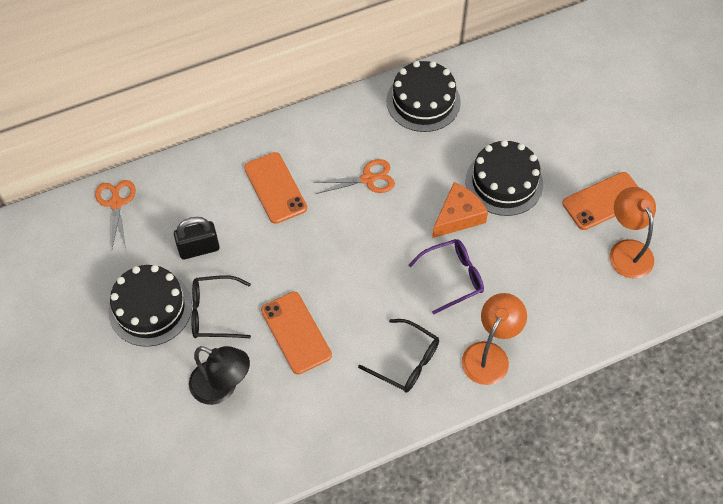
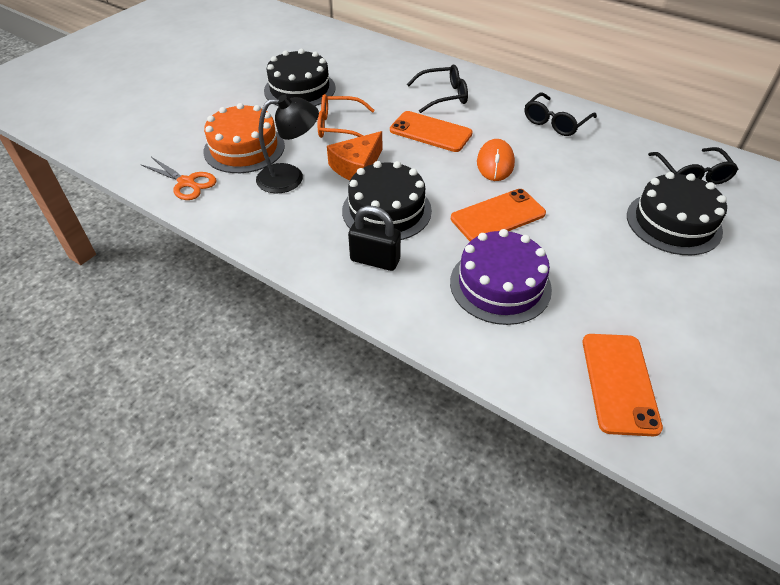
black glasses: 2 -> 3
orange cake: 0 -> 1
orange glasses: 0 -> 1
orange lamp: 2 -> 0
orange mouse: 0 -> 1
orange scissors: 2 -> 1
purple cake: 0 -> 1
purple glasses: 1 -> 0

